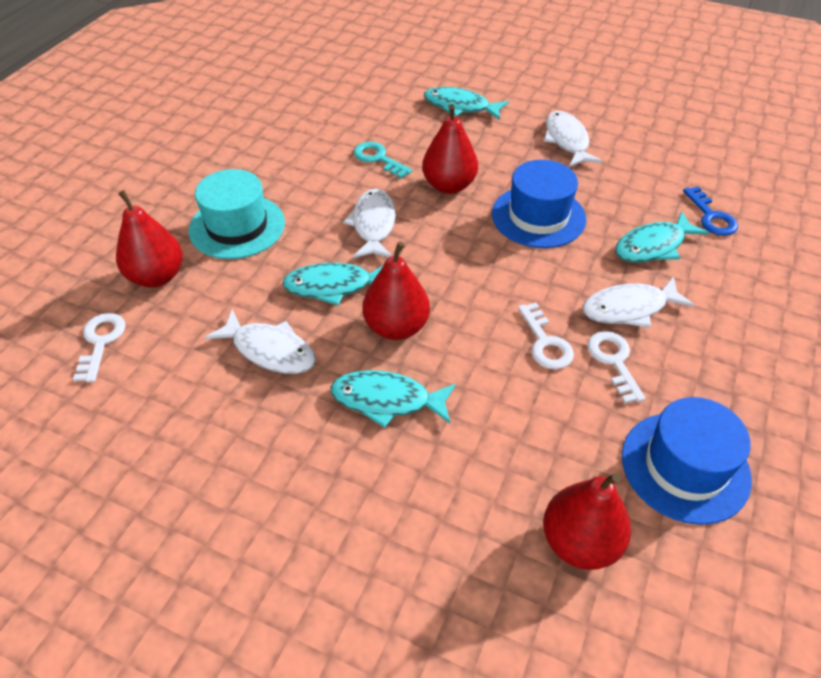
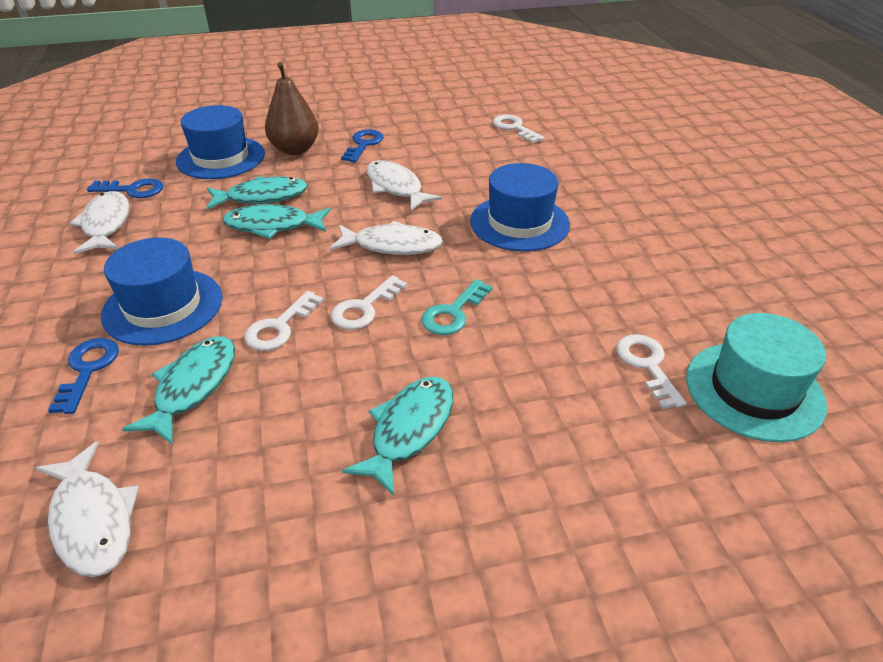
blue hat: 2 -> 3
blue key: 1 -> 3
brown pear: 0 -> 1
red pear: 4 -> 0
white key: 3 -> 4

